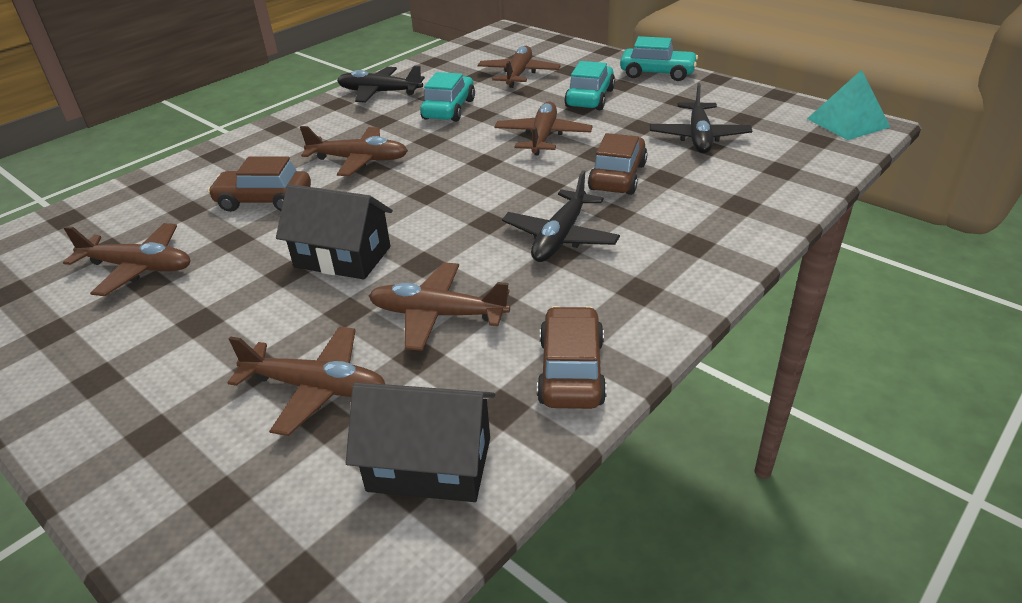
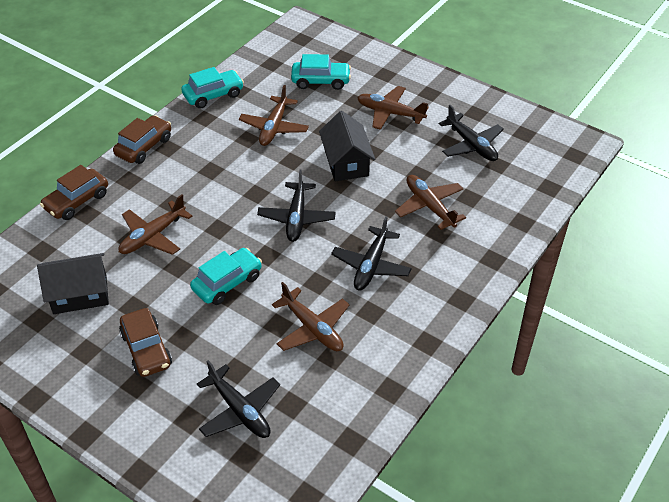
black plane: 3 -> 4
brown plane: 6 -> 5
turquoise pyramid: 1 -> 0

